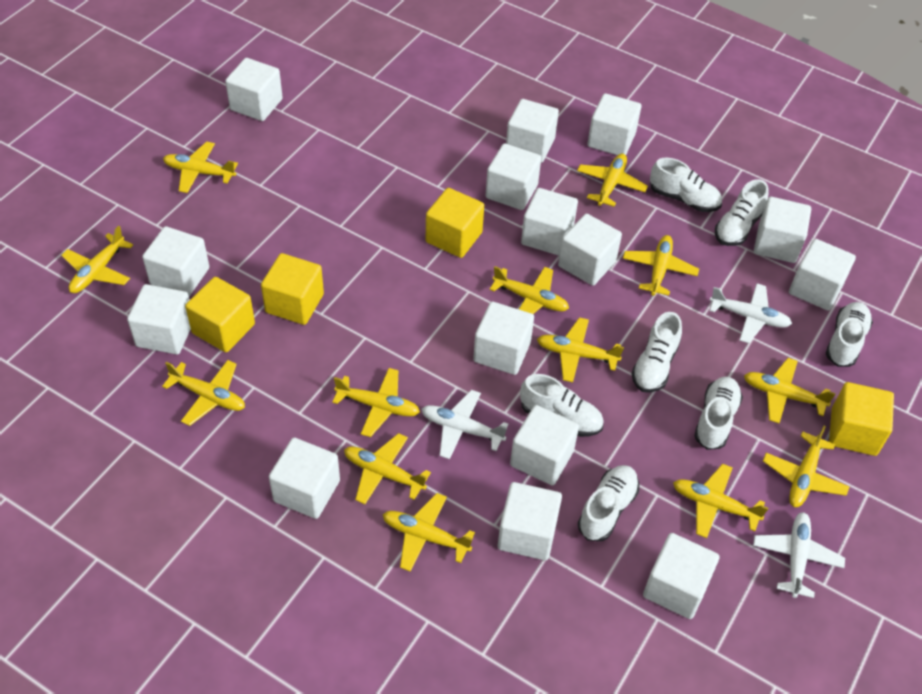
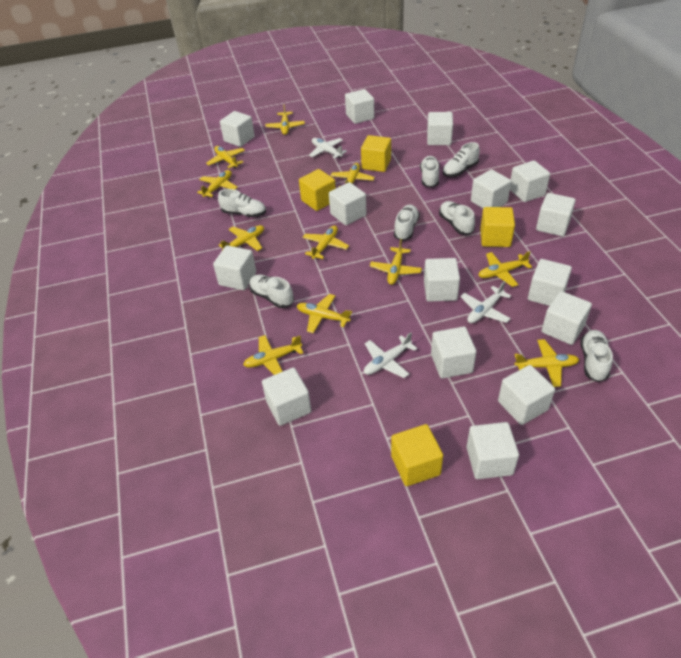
yellow plane: 13 -> 11

